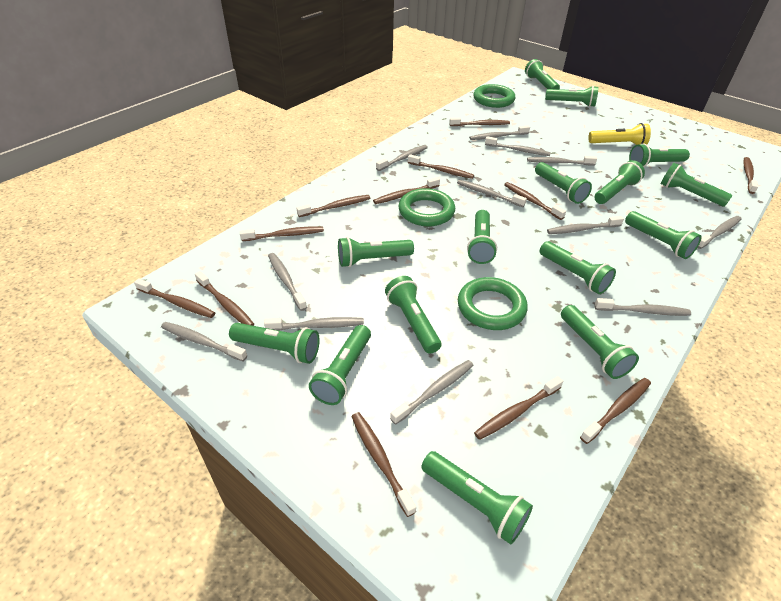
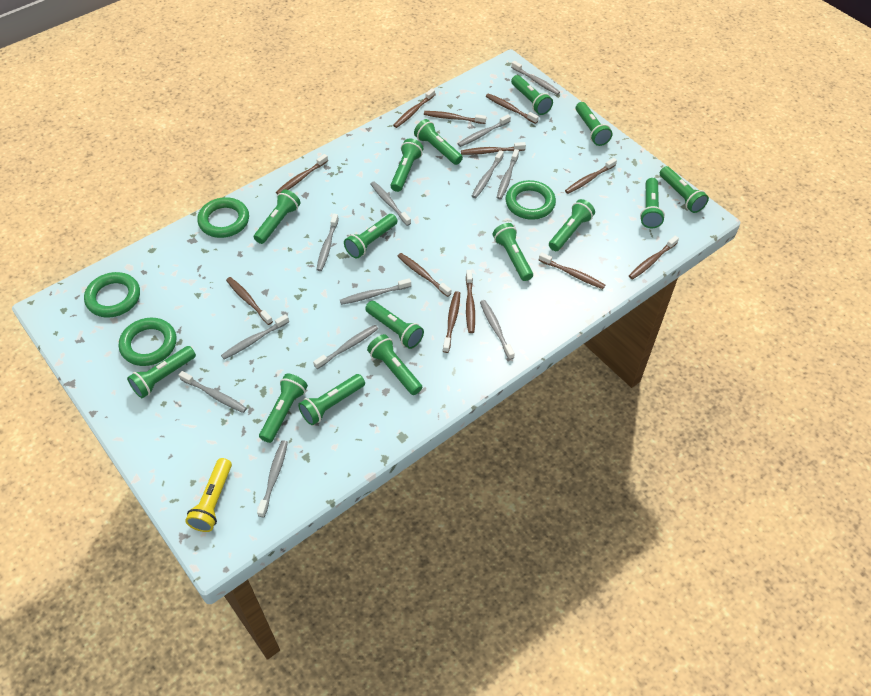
green ring: 3 -> 4

